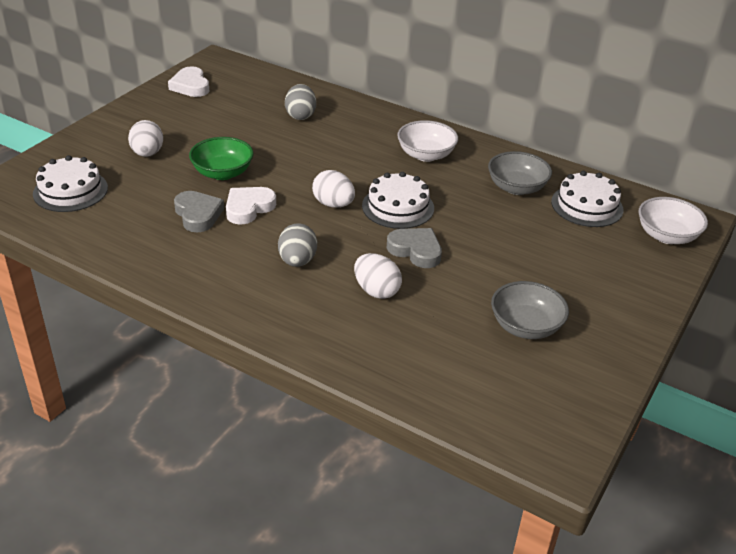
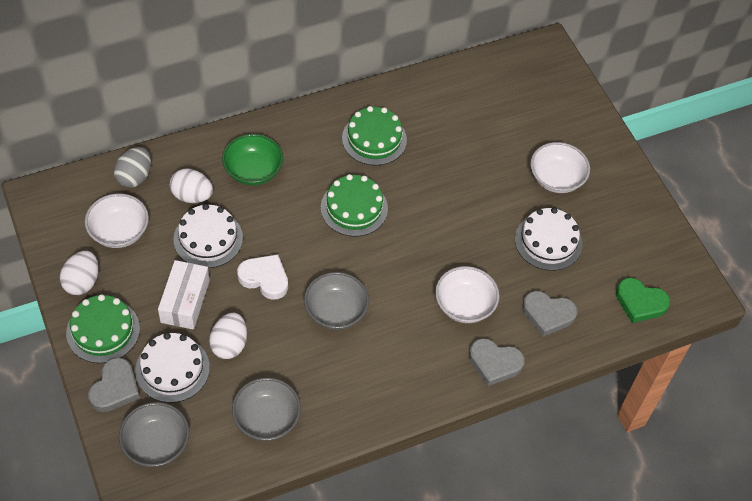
green cake: 0 -> 3
green heart: 0 -> 1
grey bowl: 2 -> 3
grey egg: 2 -> 1
grey heart: 2 -> 3
white bowl: 2 -> 3
white box: 0 -> 1
white heart: 2 -> 1

